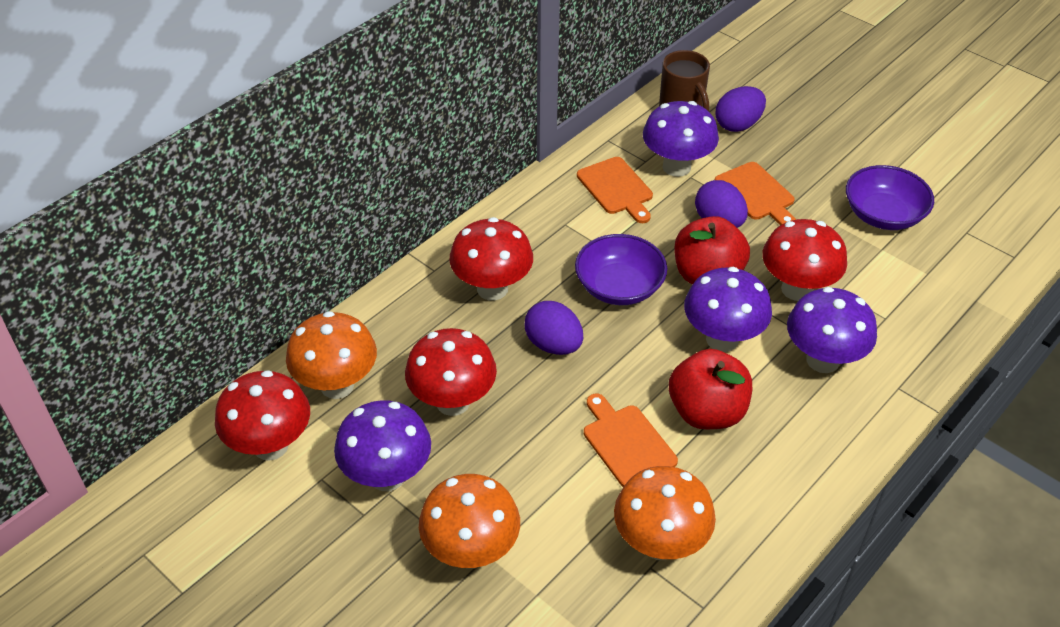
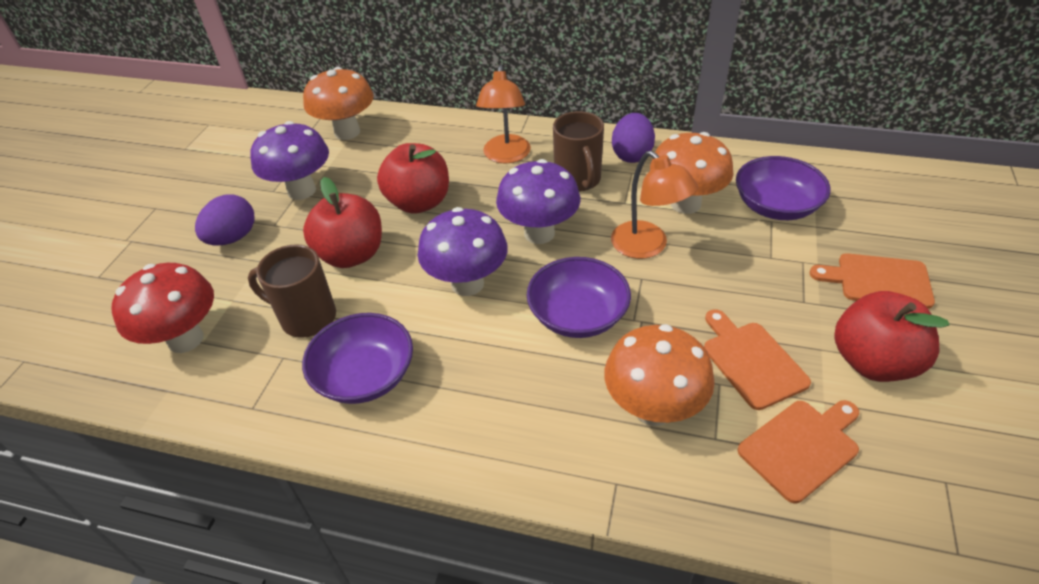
brown mug: 1 -> 2
orange lamp: 0 -> 2
purple bowl: 2 -> 3
purple egg: 3 -> 2
purple mushroom: 4 -> 3
red apple: 2 -> 3
red mushroom: 4 -> 1

